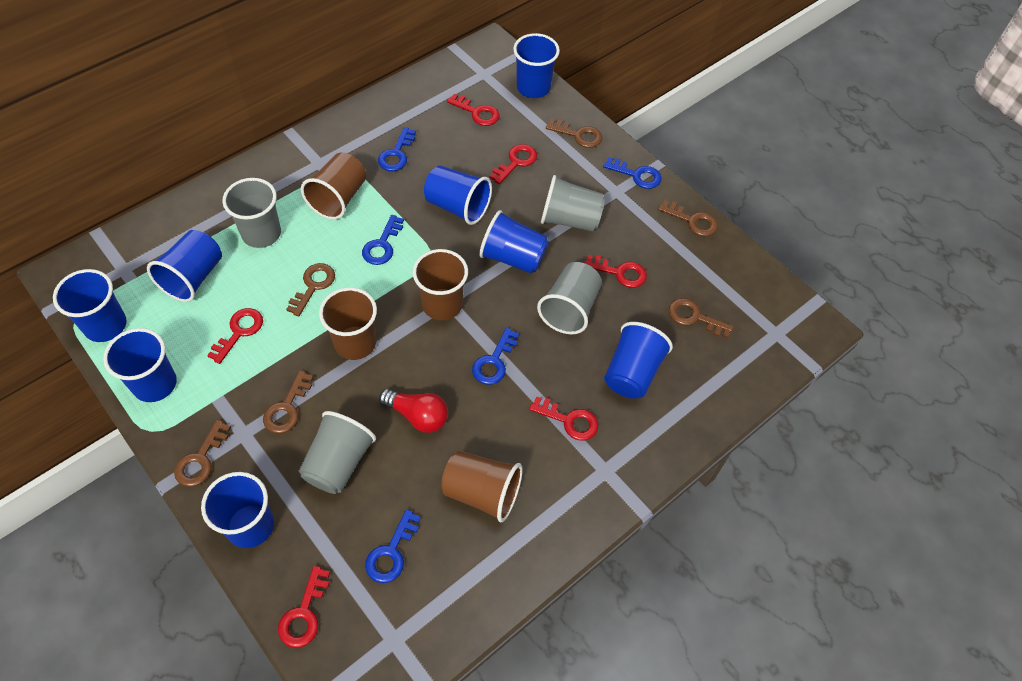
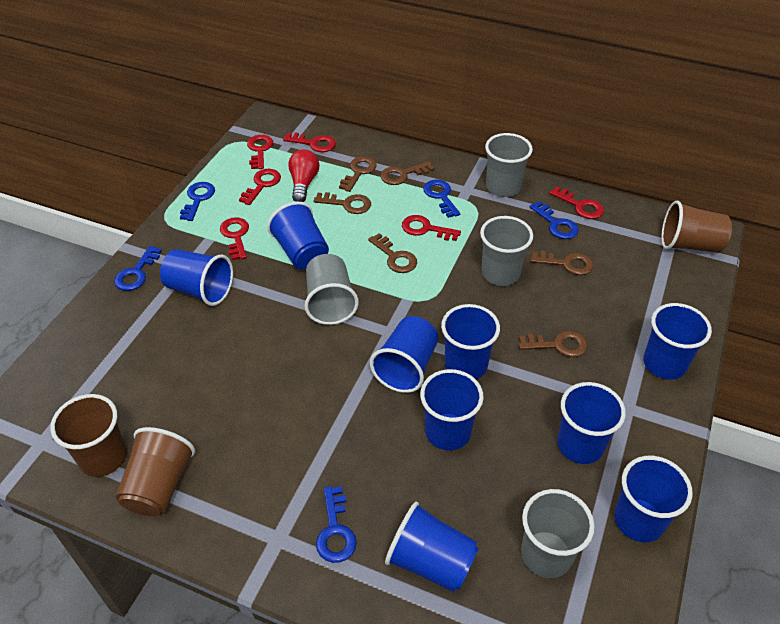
blue cup: 8 -> 9
brown cup: 4 -> 3

